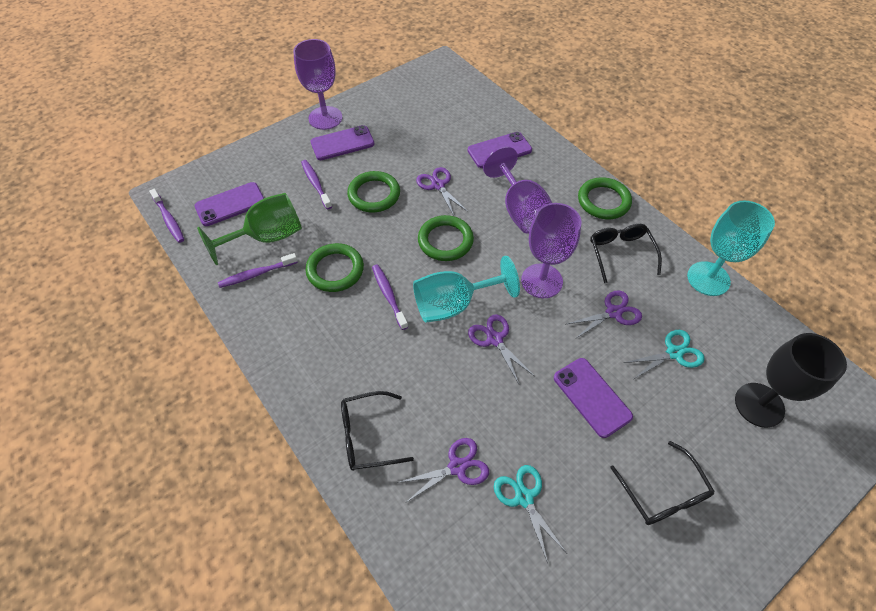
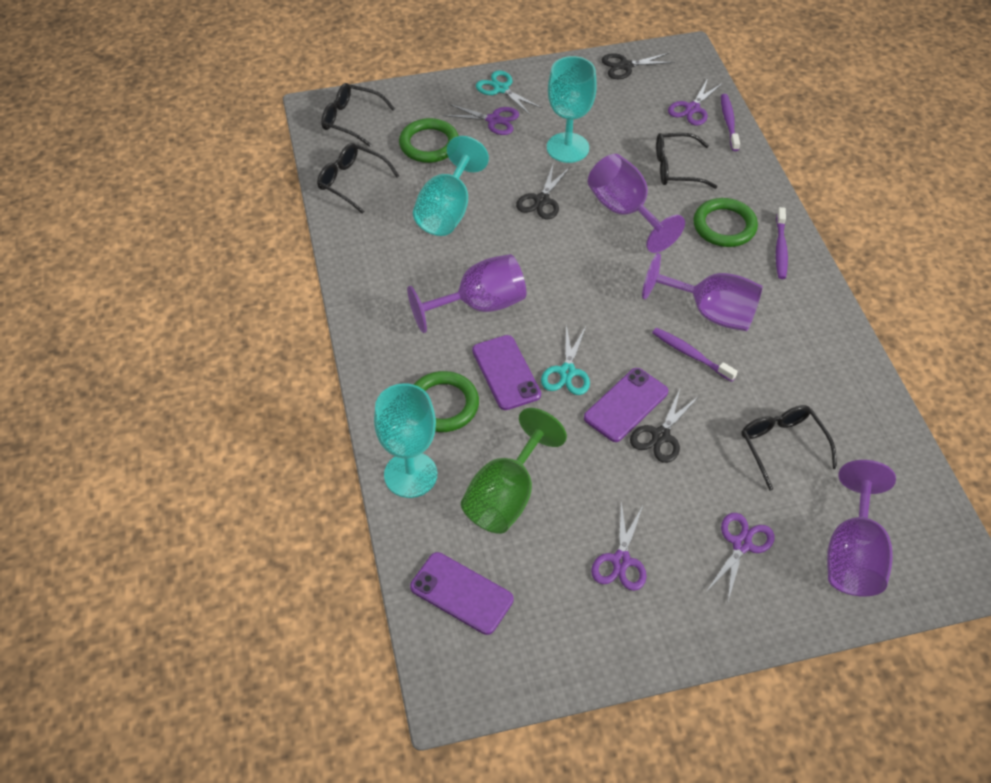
black glasses: 3 -> 4
black goblet: 1 -> 0
black scissors: 0 -> 3
green ring: 4 -> 3
purple goblet: 3 -> 4
purple phone: 4 -> 3
purple toothbrush: 4 -> 3
turquoise goblet: 2 -> 3

